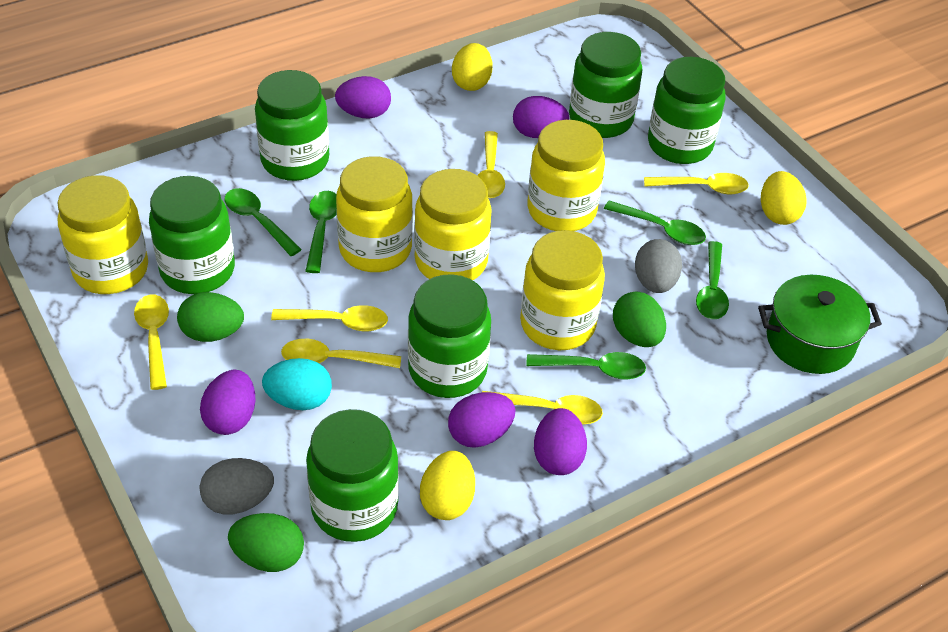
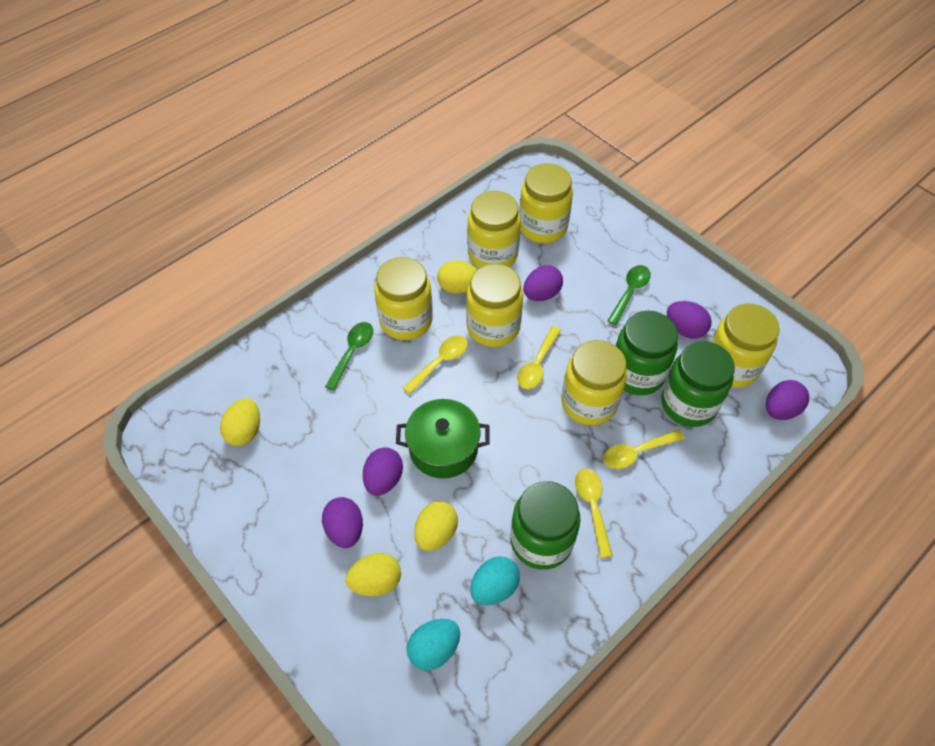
green egg: 3 -> 0
green jar: 6 -> 3
green spoon: 5 -> 2
grey egg: 2 -> 0
turquoise egg: 1 -> 2
yellow egg: 3 -> 4
yellow jar: 5 -> 6
yellow spoon: 6 -> 4

